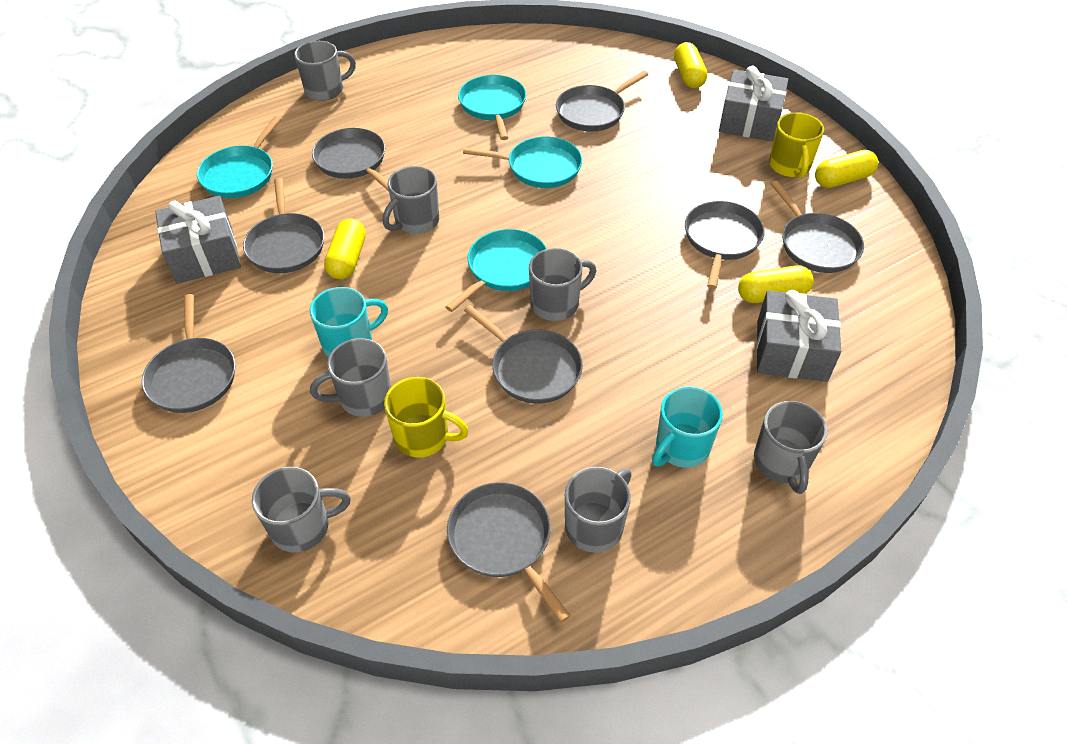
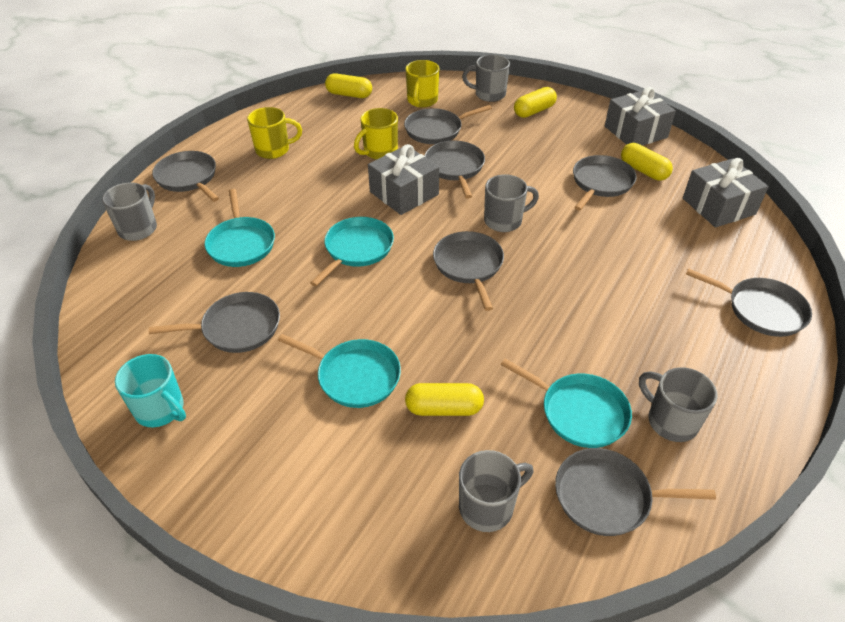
grey mug: 7 -> 5
turquoise mug: 2 -> 1
yellow mug: 2 -> 3

